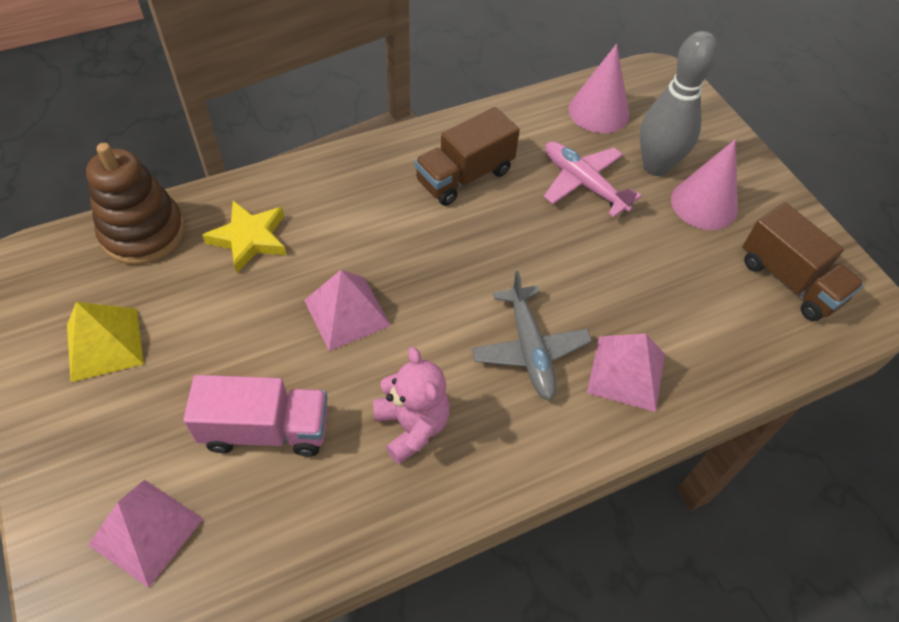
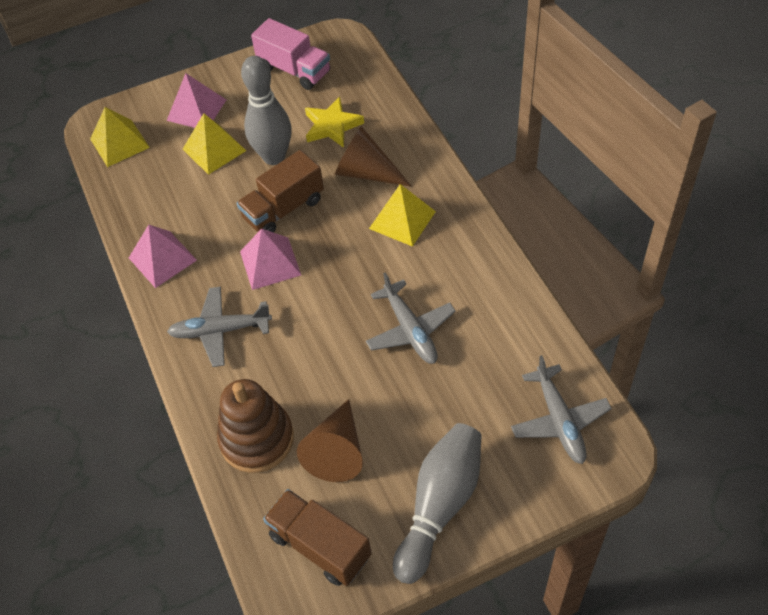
brown cone: 0 -> 2
grey bowling pin: 1 -> 2
grey plane: 1 -> 3
pink cone: 2 -> 0
pink plane: 1 -> 0
pink teddy bear: 1 -> 0
yellow pyramid: 1 -> 3

